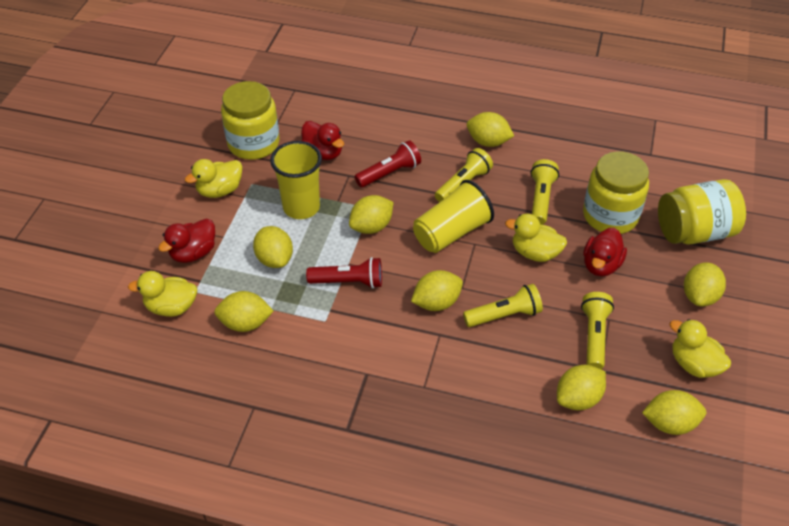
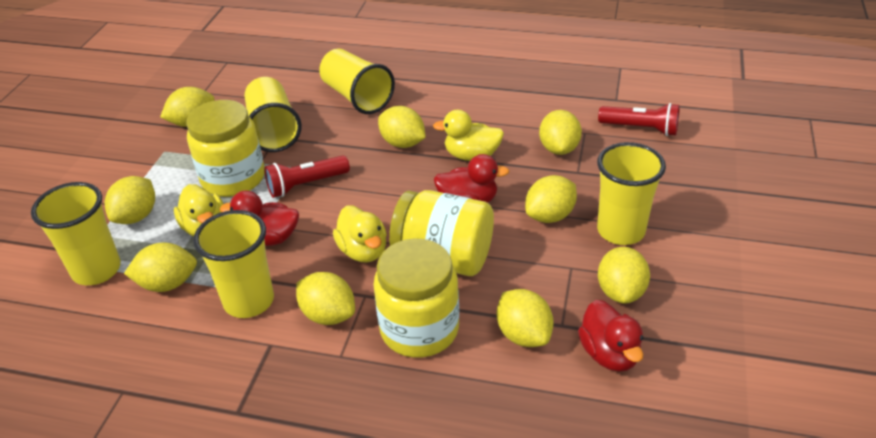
yellow cup: 2 -> 5
yellow duck: 4 -> 3
yellow flashlight: 4 -> 0
yellow lemon: 8 -> 9

